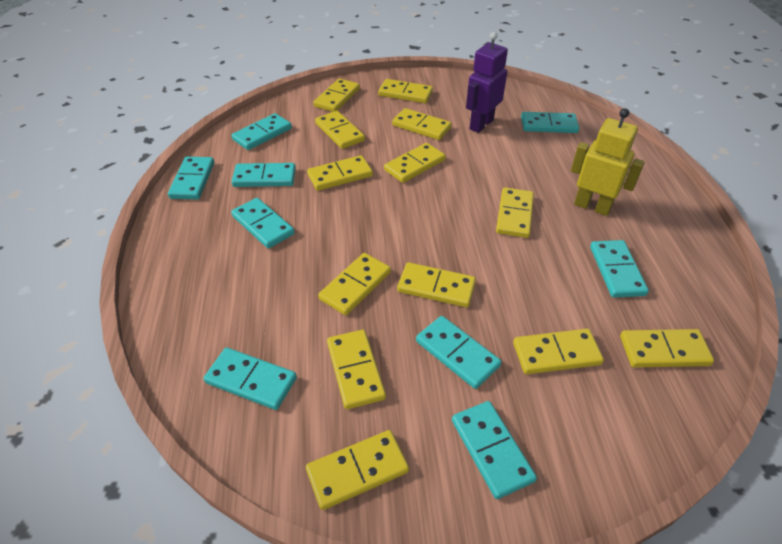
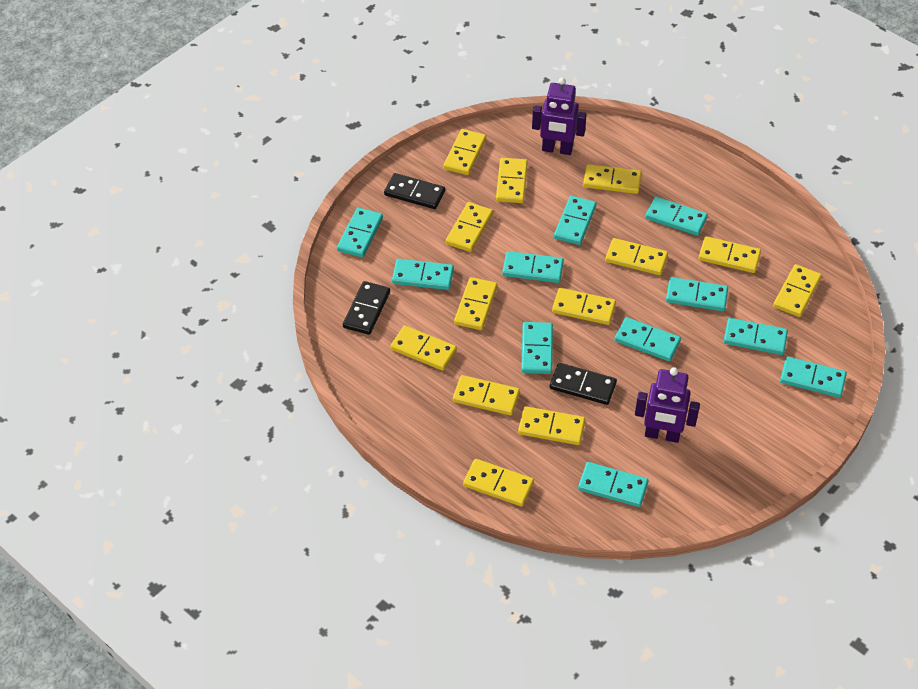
black domino: 0 -> 3
purple robot: 1 -> 2
turquoise domino: 9 -> 11
yellow robot: 1 -> 0

